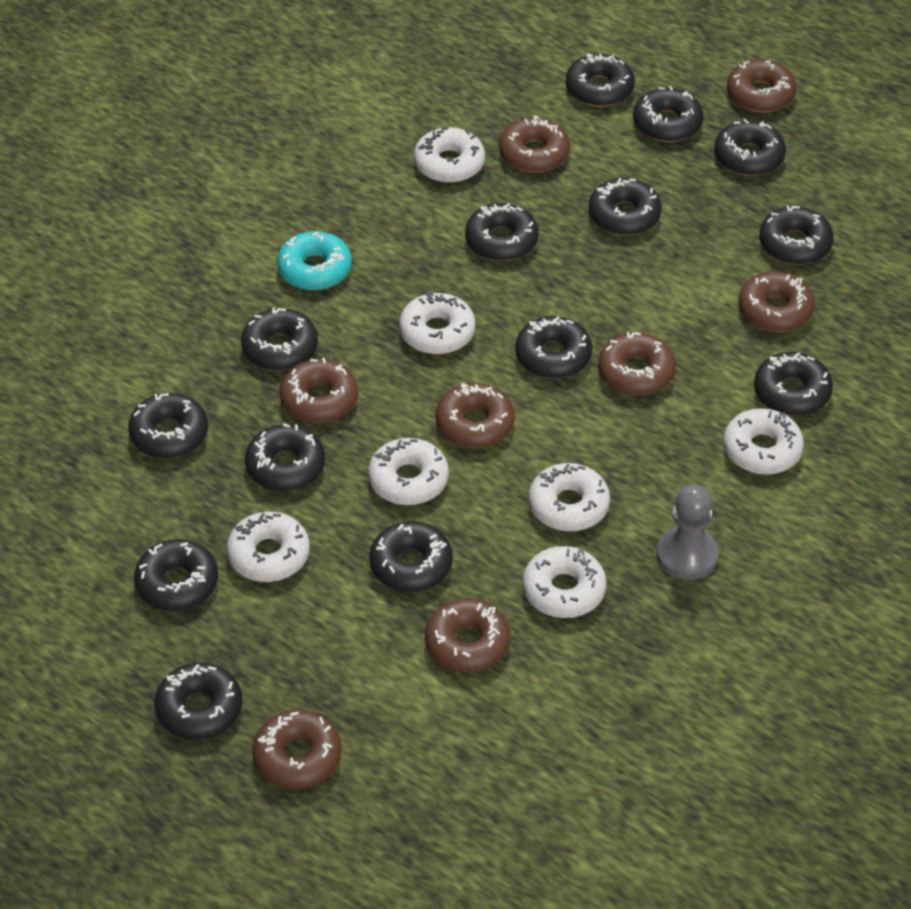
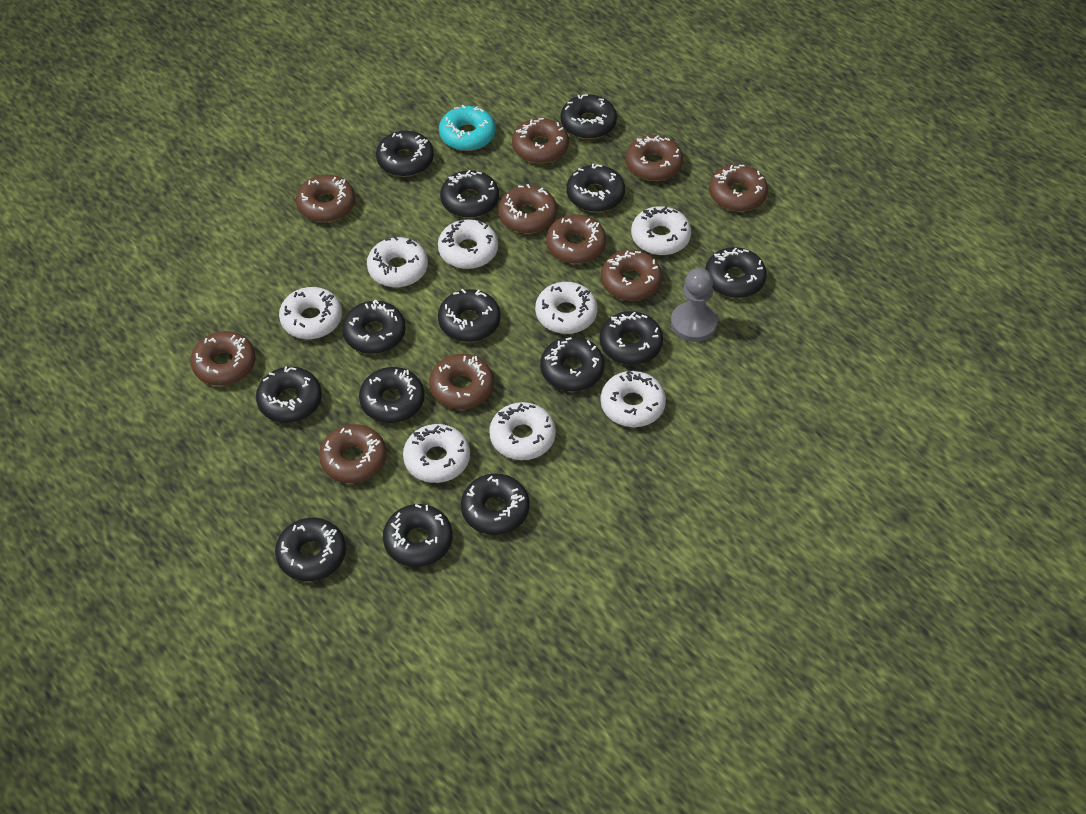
brown donut: 8 -> 10
white donut: 7 -> 8

